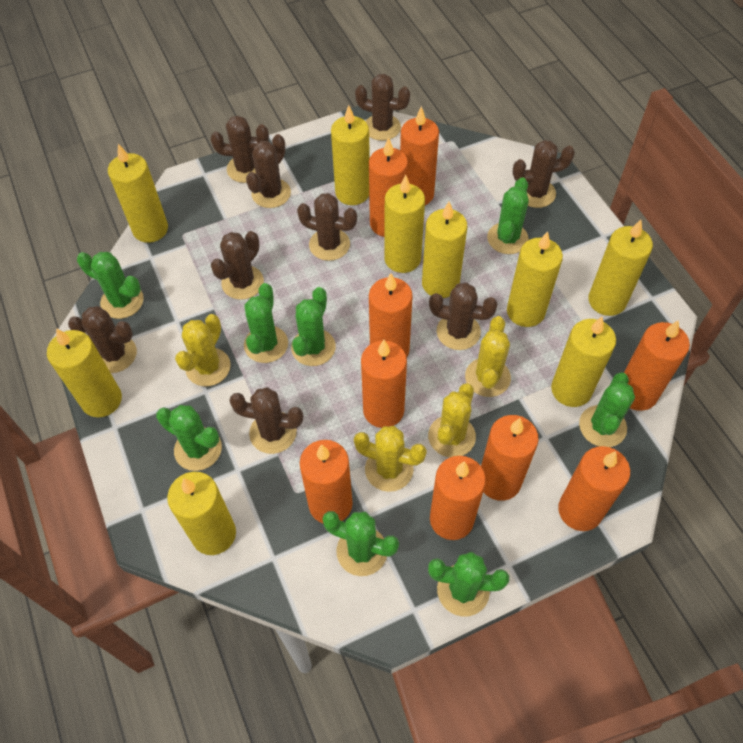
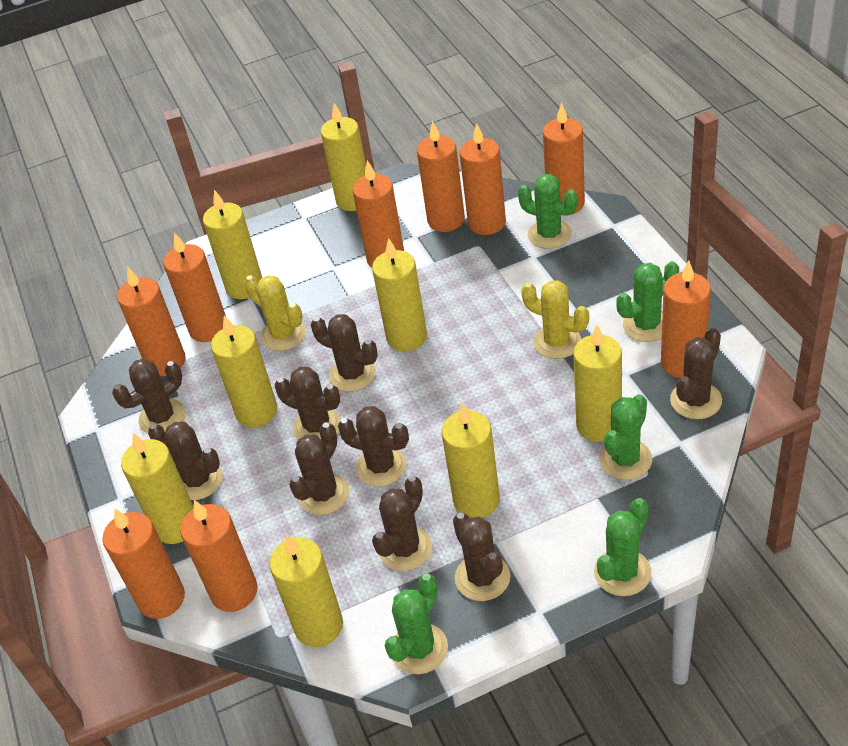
green cactus: 8 -> 5
yellow cactus: 4 -> 2
yellow candle: 9 -> 8

